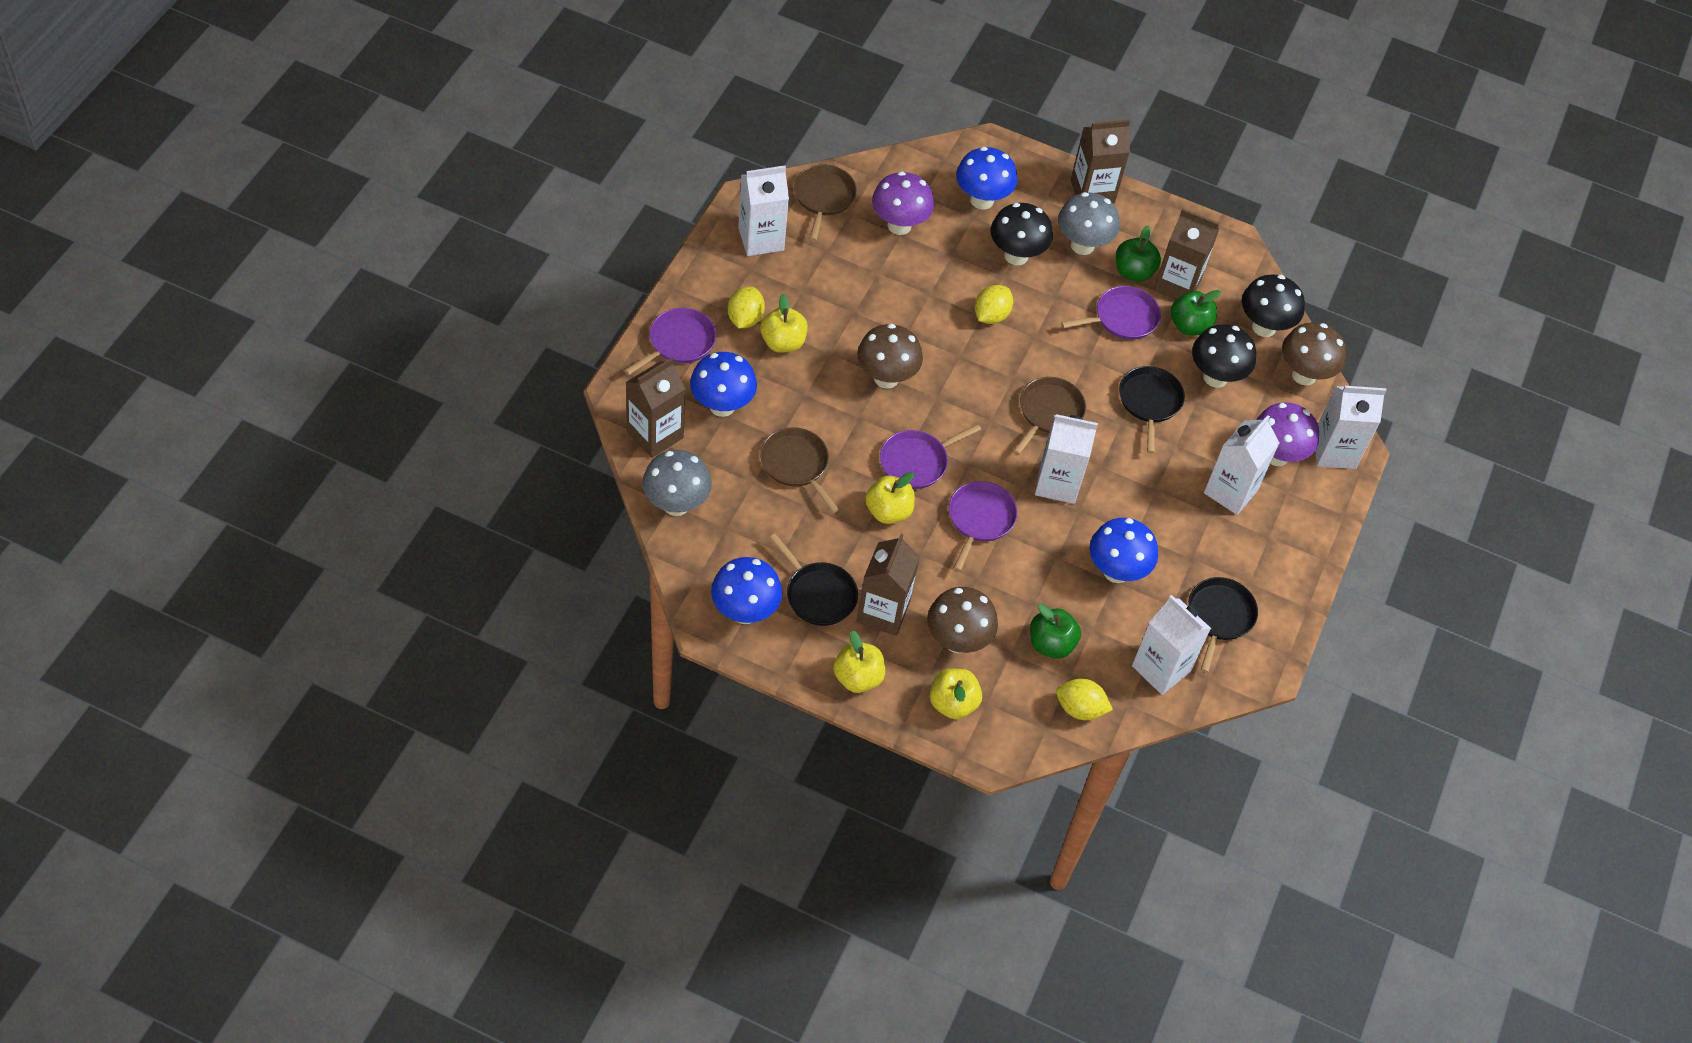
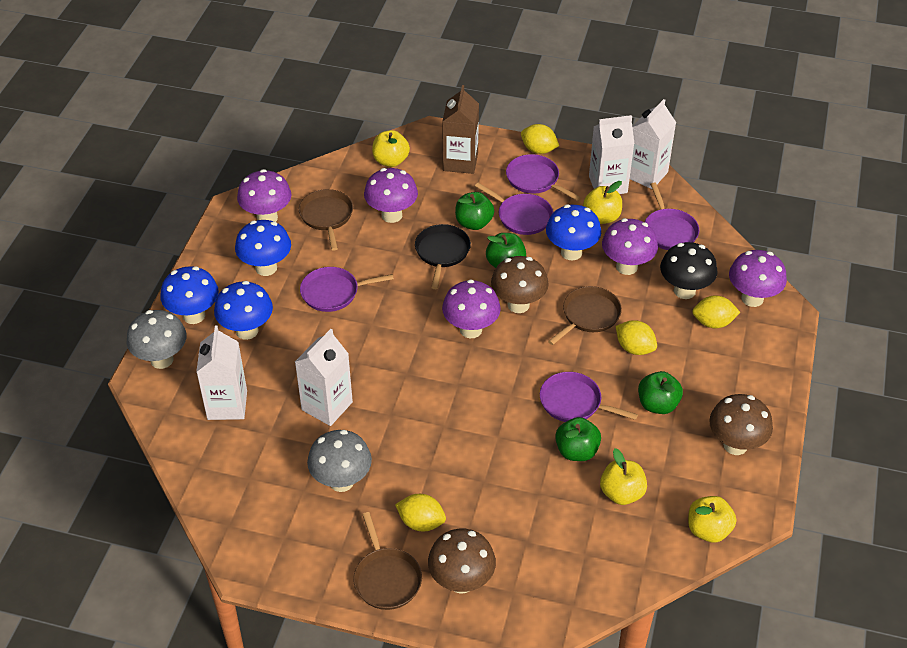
black mushroom: 3 -> 1
black pan: 3 -> 1
brown carton: 4 -> 1
green apple: 3 -> 4
purple mushroom: 2 -> 5
purple pan: 4 -> 5
white carton: 5 -> 4
yellow lemon: 3 -> 4

